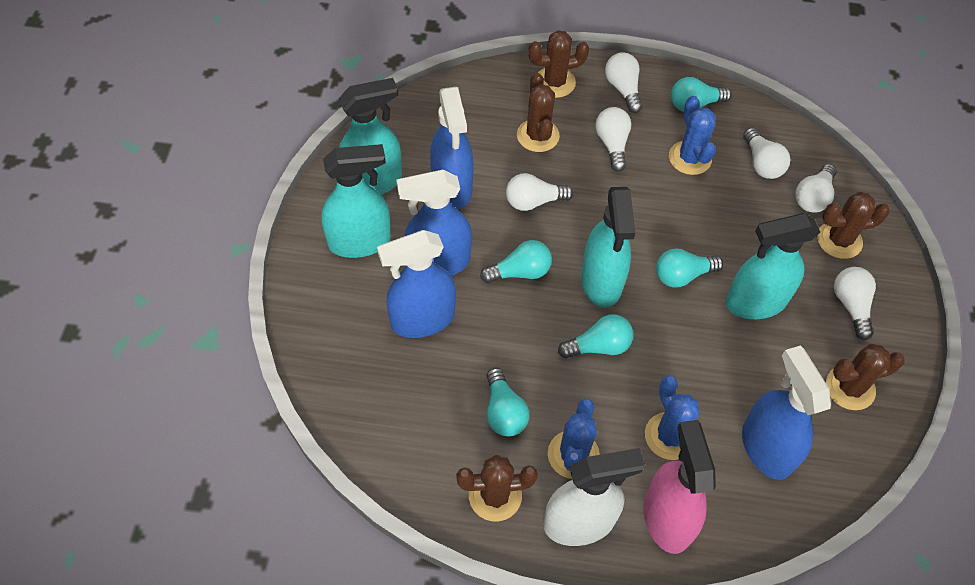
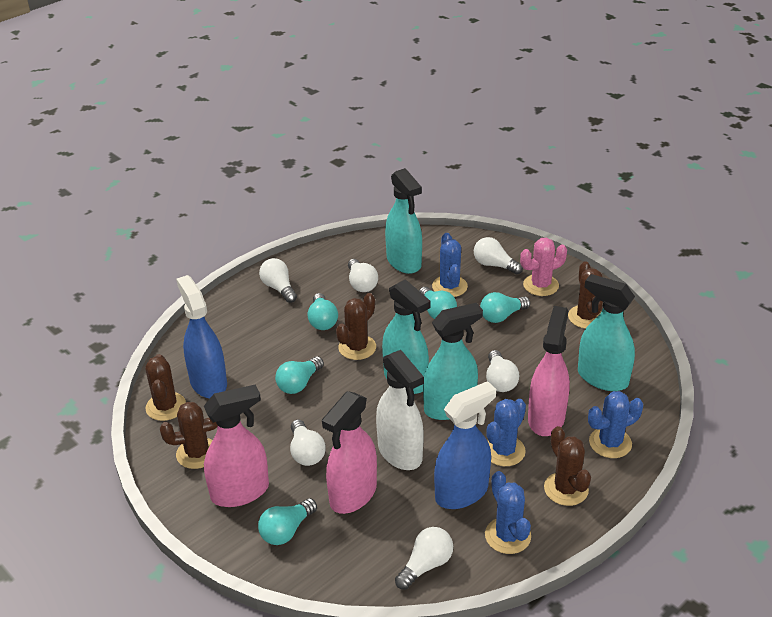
blue cactus: 3 -> 4
blue spray bottle: 4 -> 2
pink cactus: 0 -> 1
pink spray bottle: 1 -> 3

